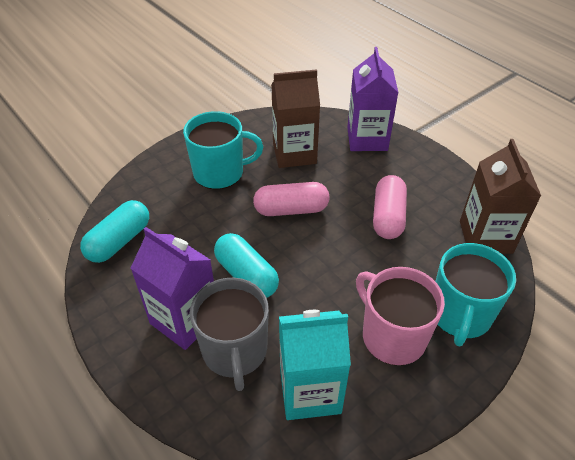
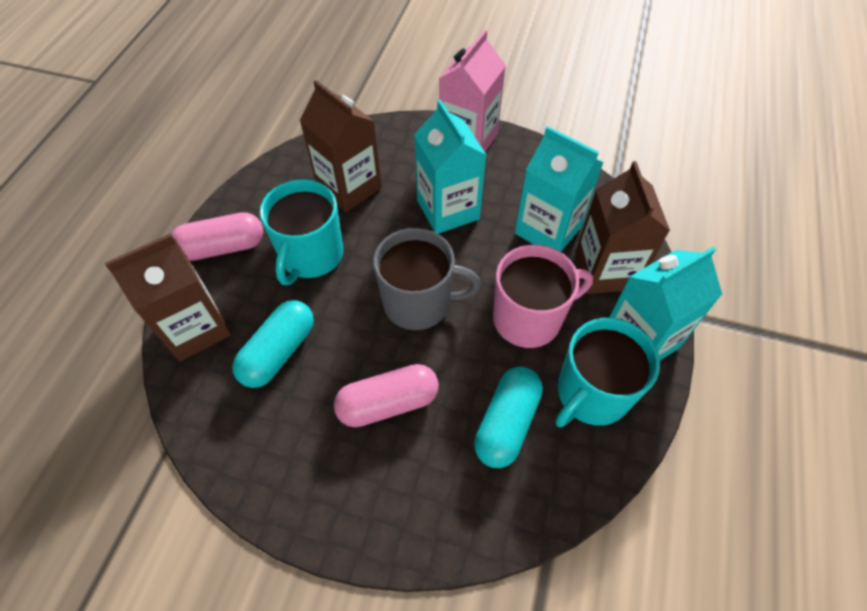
brown carton: 2 -> 3
pink carton: 0 -> 1
purple carton: 2 -> 0
turquoise carton: 1 -> 3

